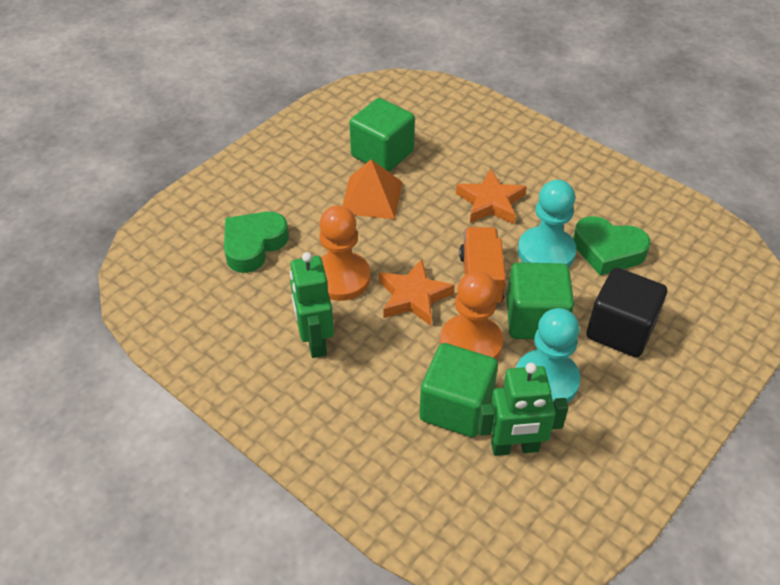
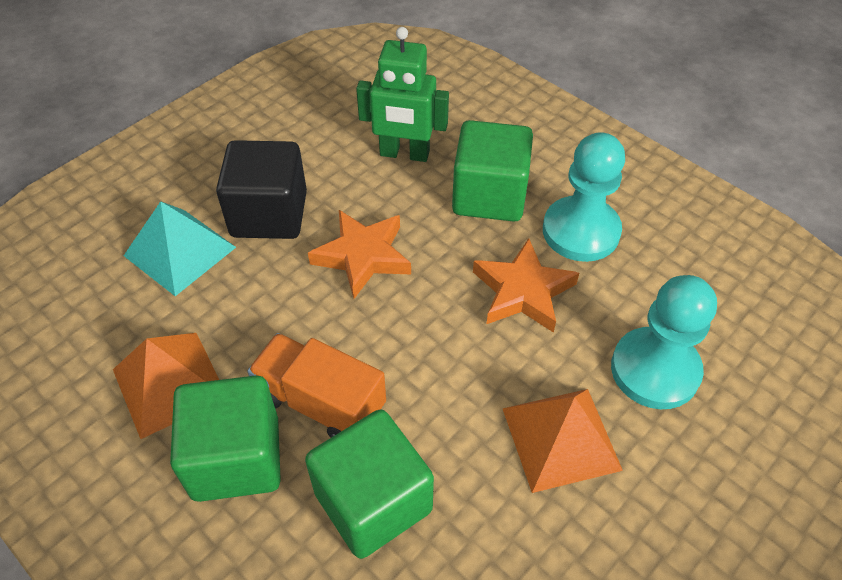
green heart: 2 -> 0
green robot: 2 -> 1
orange pawn: 2 -> 0
orange pyramid: 1 -> 2
turquoise pyramid: 0 -> 1

